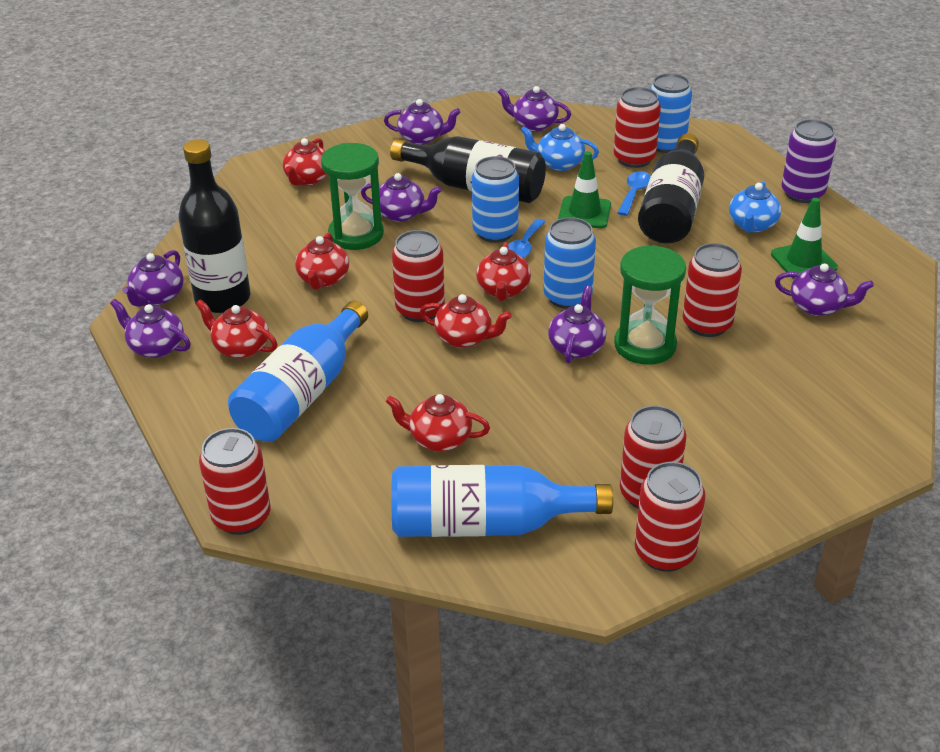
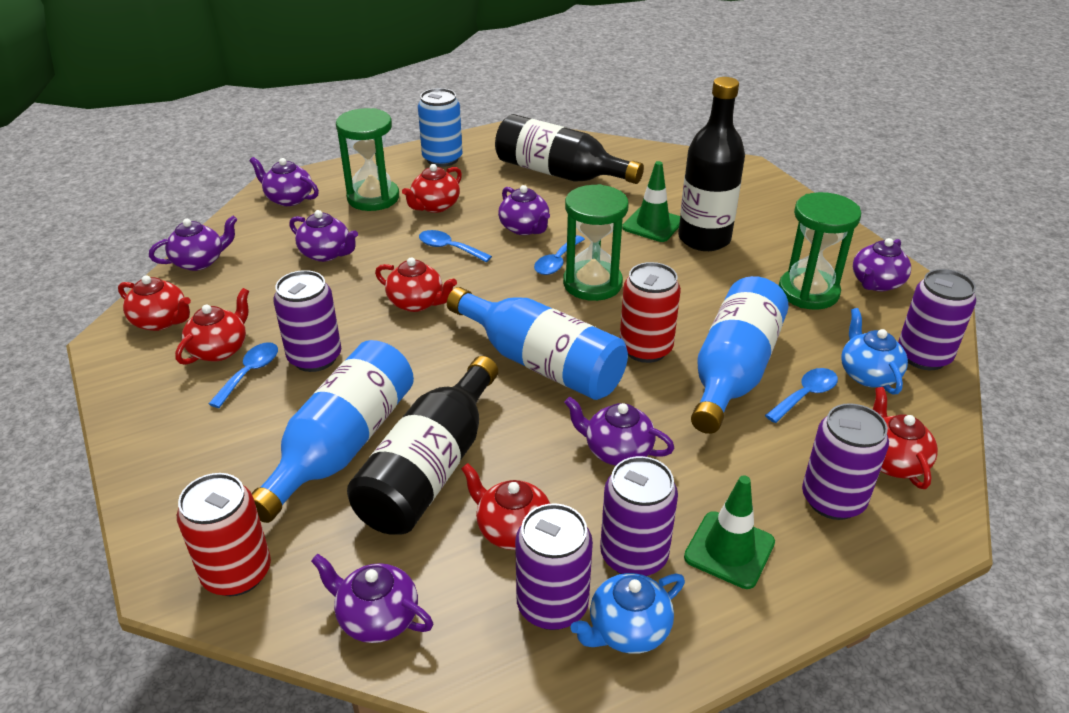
blue bottle: 2 -> 3
blue can: 3 -> 1
blue spoon: 2 -> 4
green hourglass: 2 -> 3
purple can: 1 -> 5
red can: 6 -> 2

